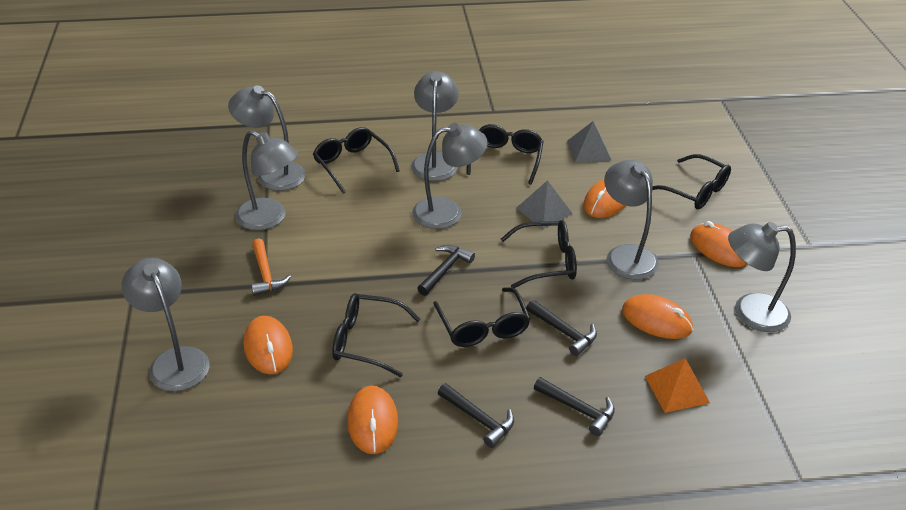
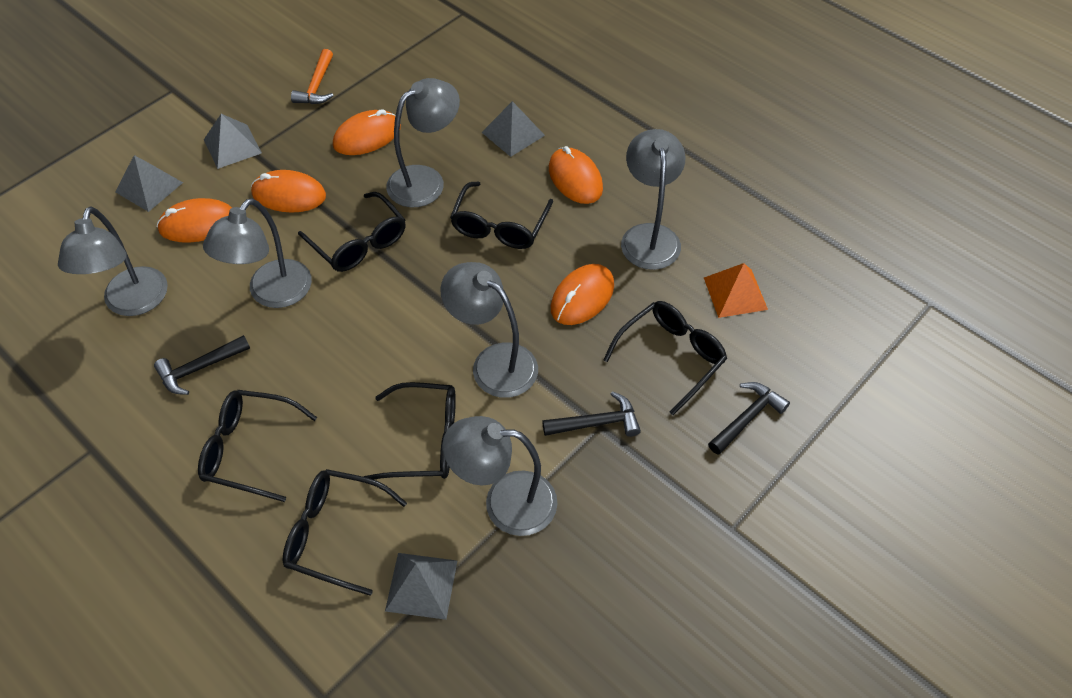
black hammer: 4 -> 3
grey lamp: 7 -> 6
grey pyramid: 2 -> 4

